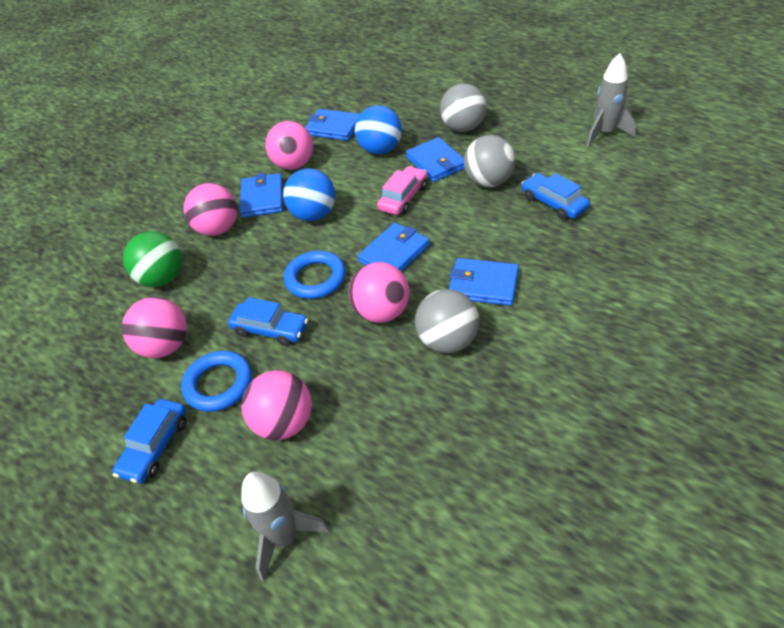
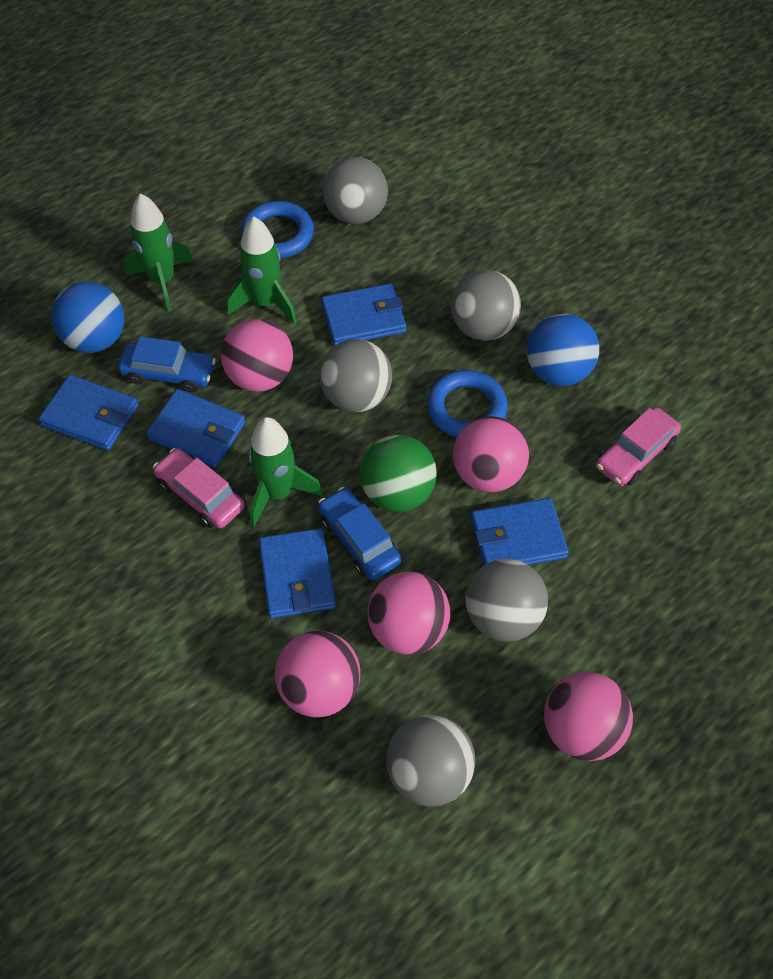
blue car: 3 -> 2
green rocket: 0 -> 3
grey ball: 3 -> 5
grey rocket: 2 -> 0
pink car: 1 -> 2

